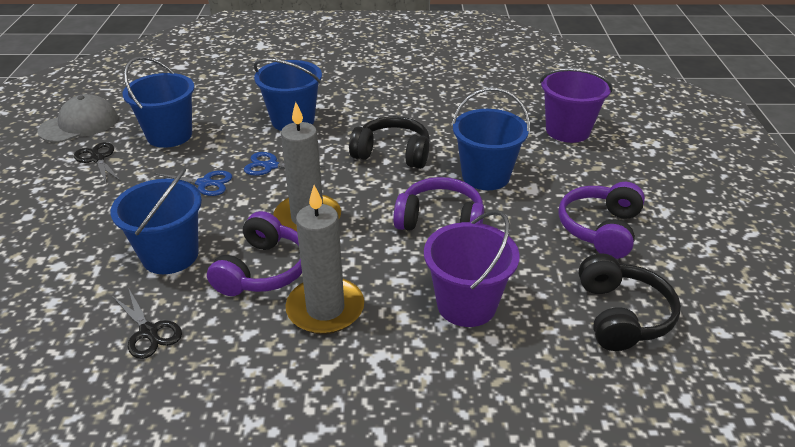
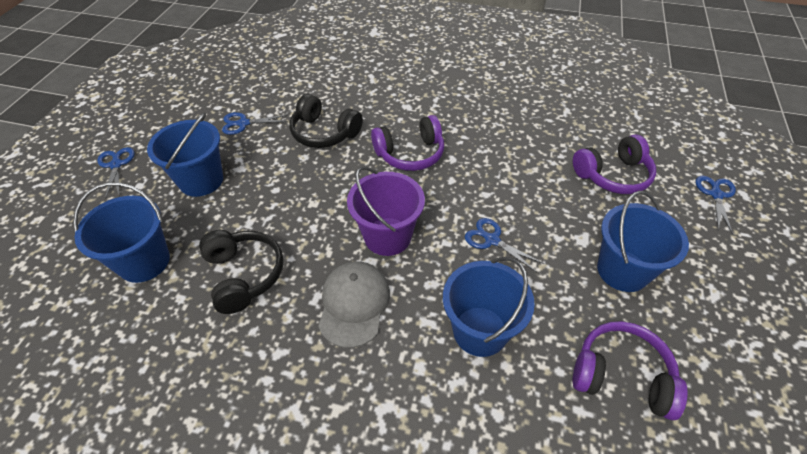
black scissors: 2 -> 0
blue scissors: 2 -> 4
grey candle: 2 -> 0
purple bucket: 2 -> 1

